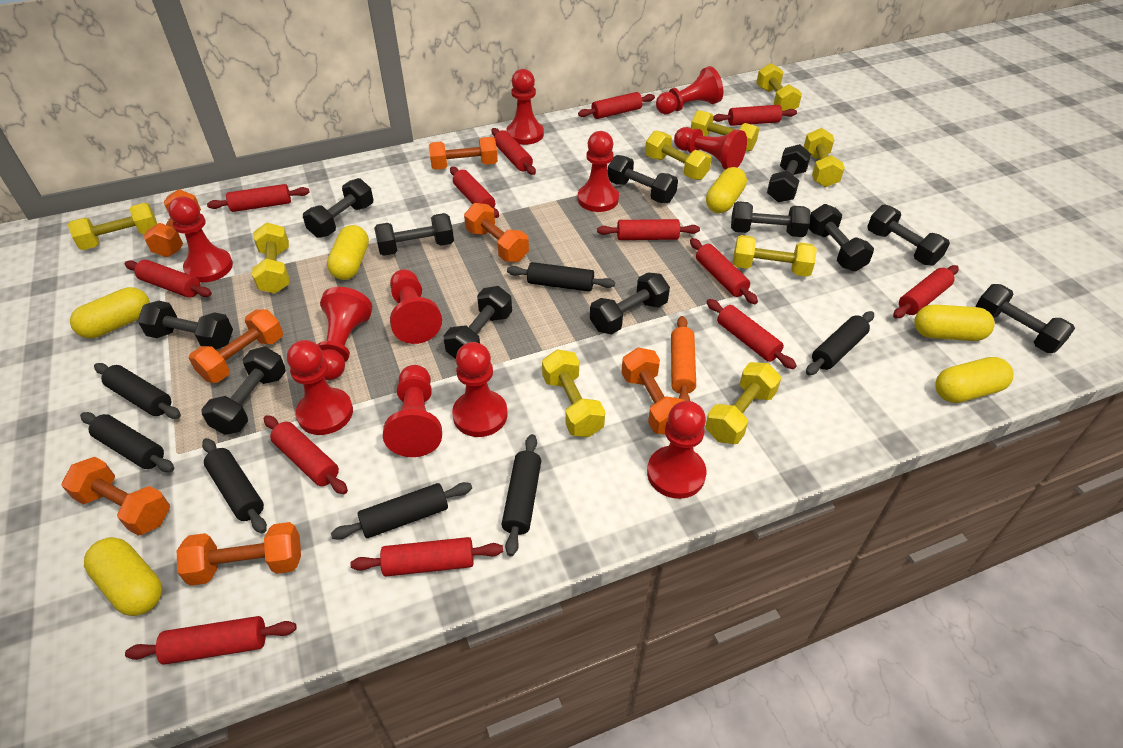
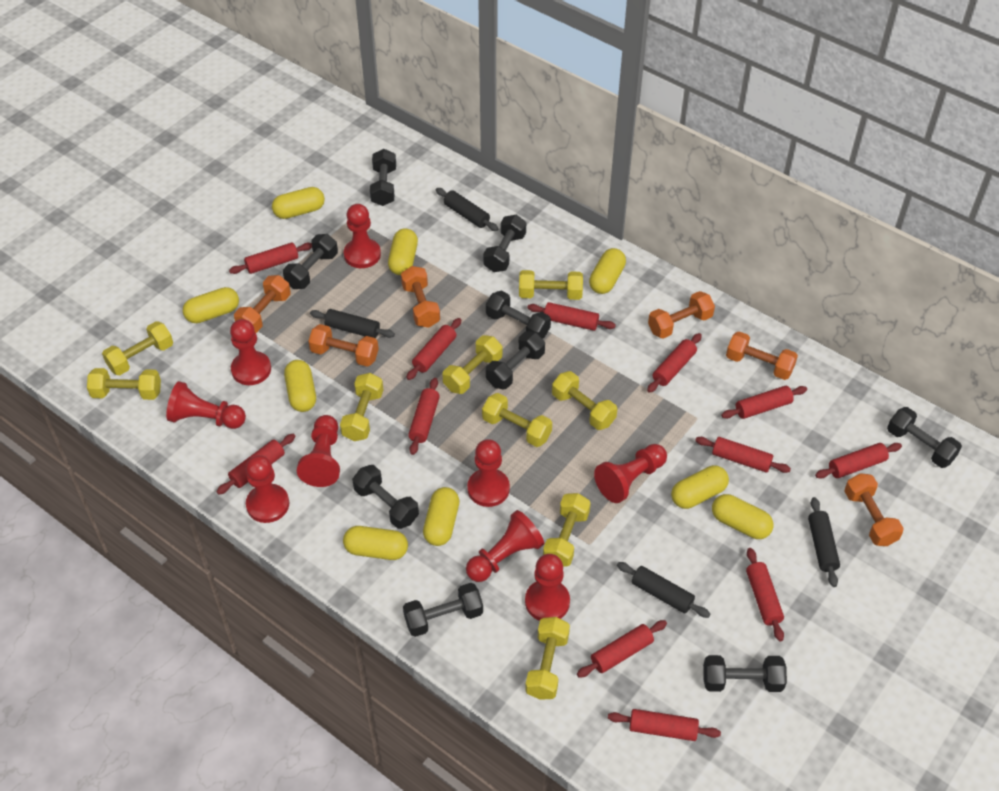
black dumbbell: 12 -> 9
black rolling pin: 7 -> 4
orange dumbbell: 7 -> 6
orange rolling pin: 1 -> 0
red pawn: 11 -> 9
red rolling pin: 13 -> 12
yellow capsule: 6 -> 9

